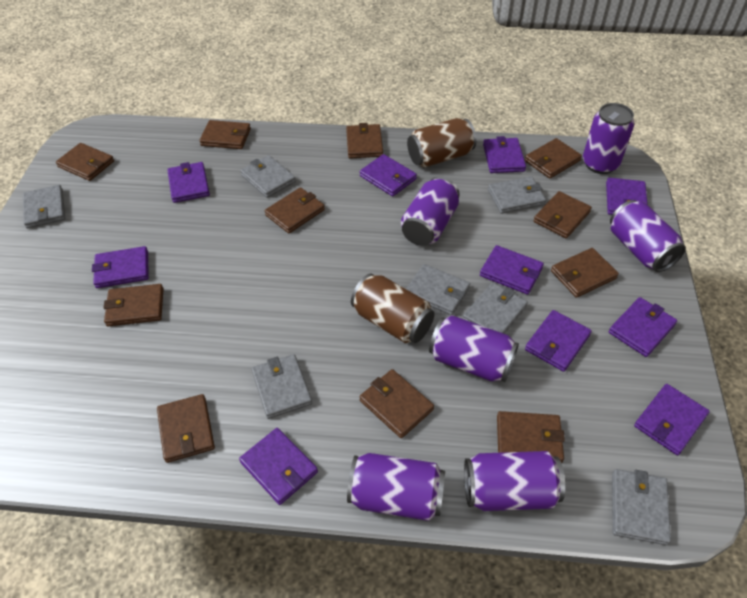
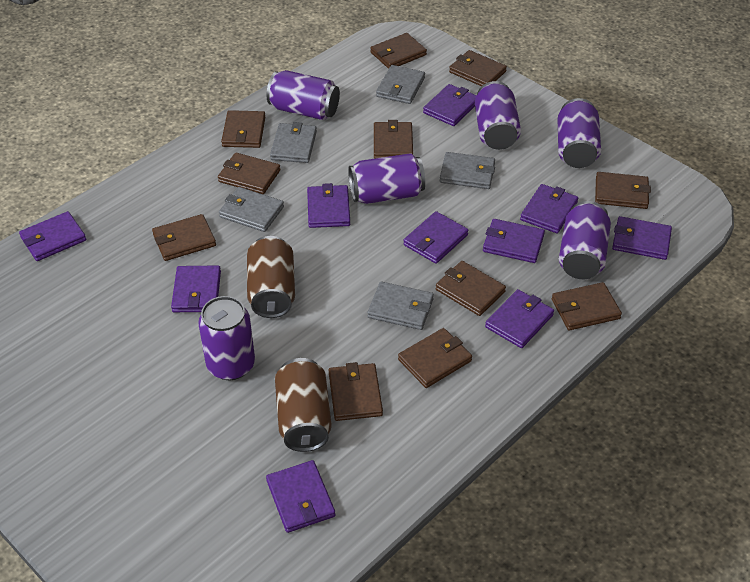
grey wallet: 7 -> 5

